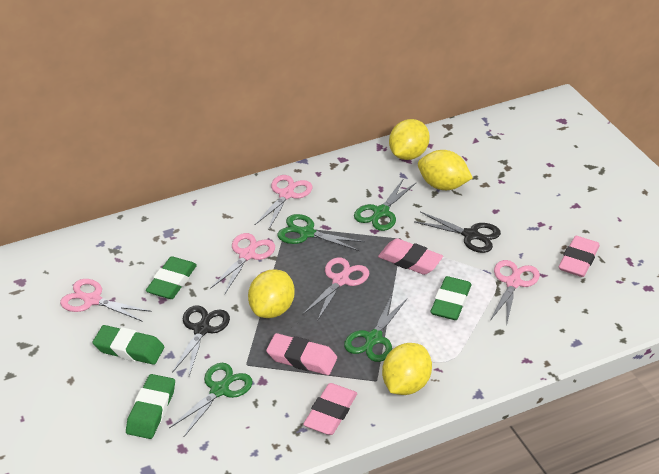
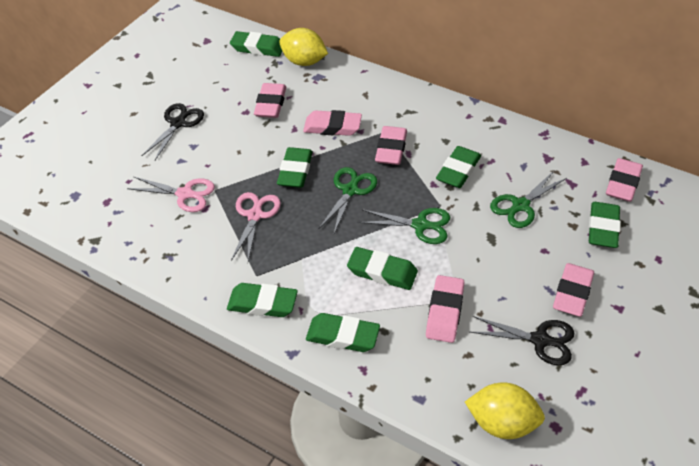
green eraser: 4 -> 7
green scissors: 4 -> 3
pink eraser: 4 -> 6
pink scissors: 5 -> 2
yellow lemon: 4 -> 2

